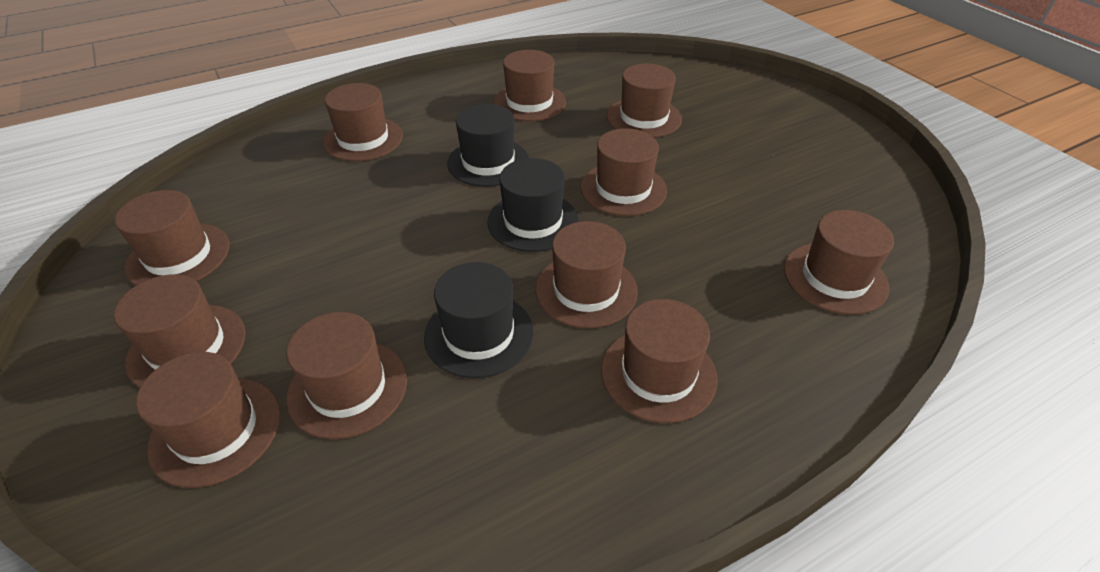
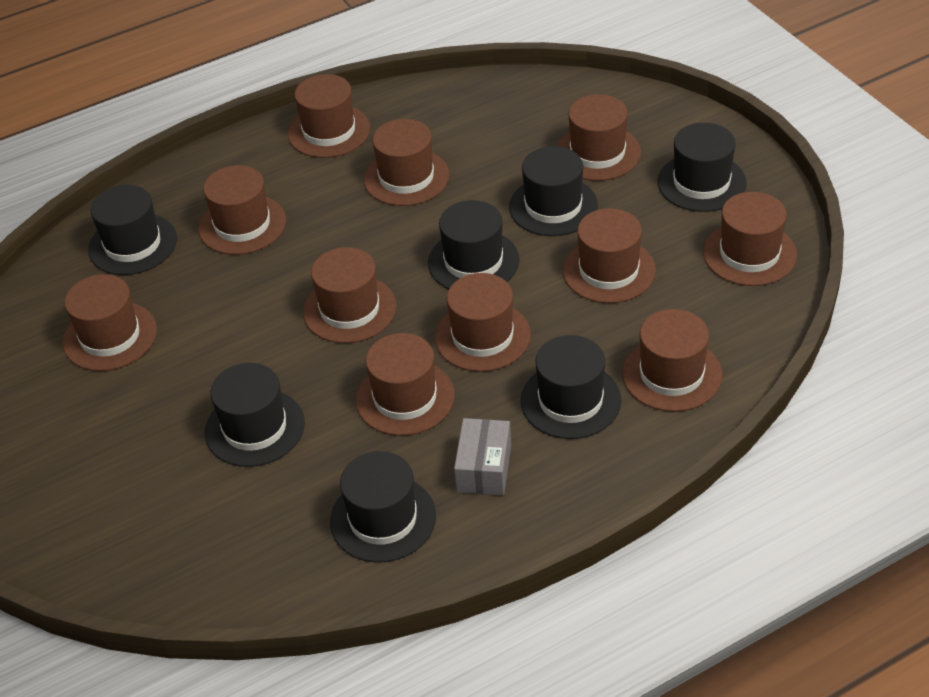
black hat: 3 -> 7
grey box: 0 -> 1

